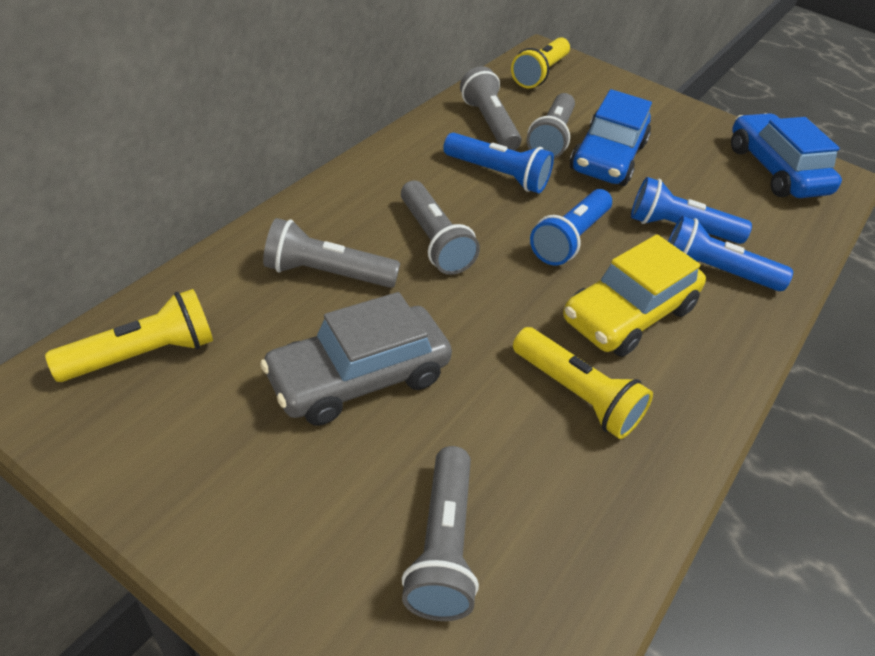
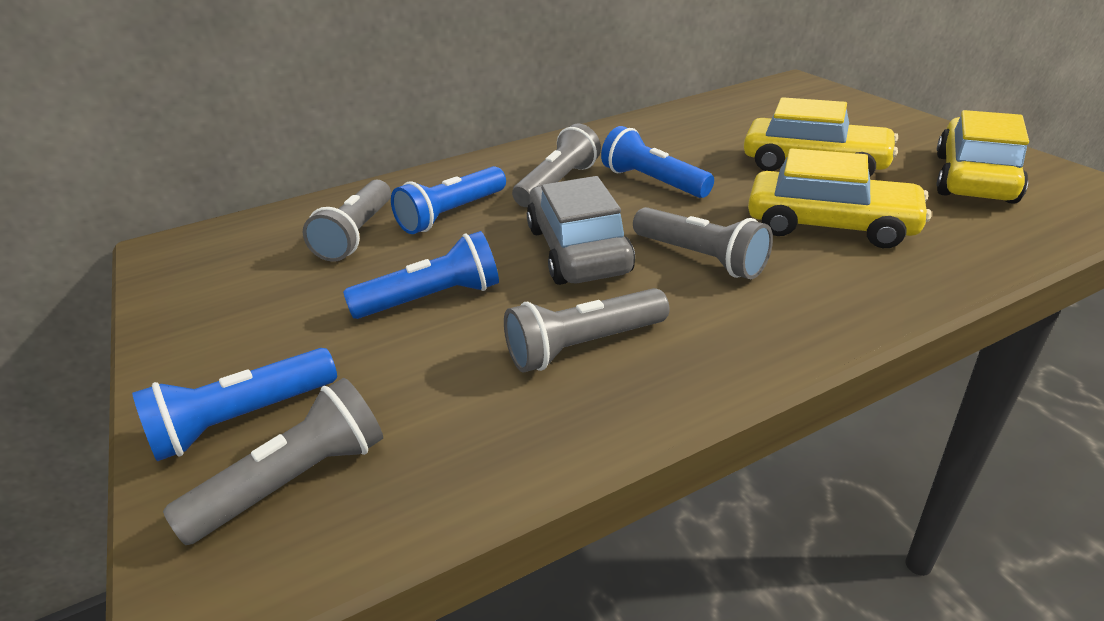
blue car: 2 -> 0
yellow car: 1 -> 3
yellow flashlight: 3 -> 0

